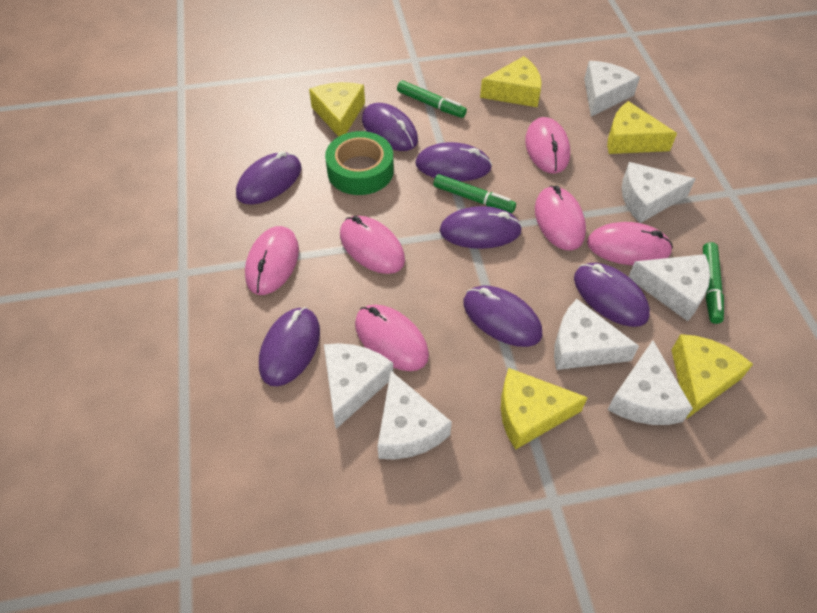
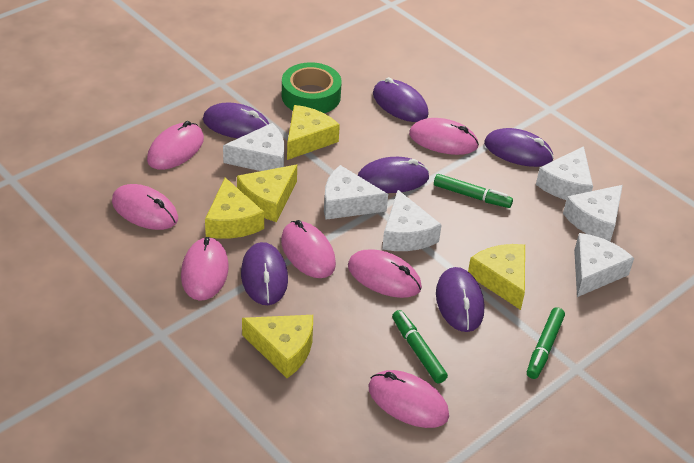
pink mouse: 6 -> 7
purple mouse: 7 -> 6
white cheese: 7 -> 6

